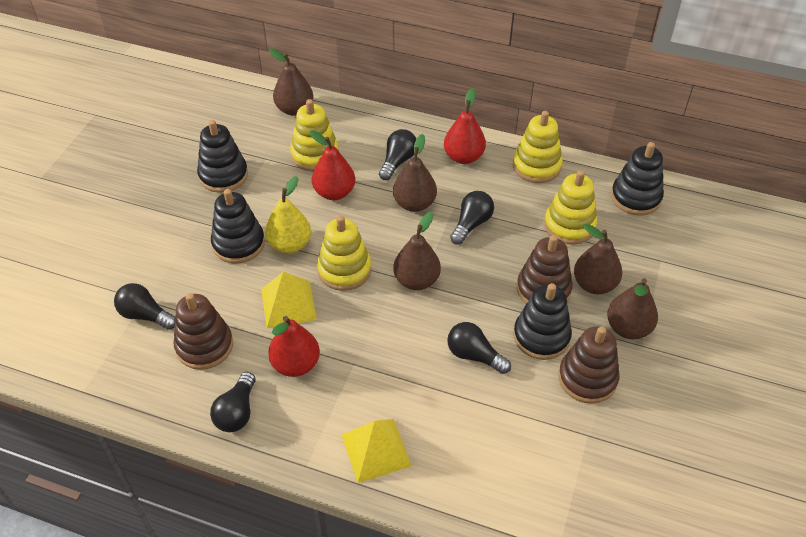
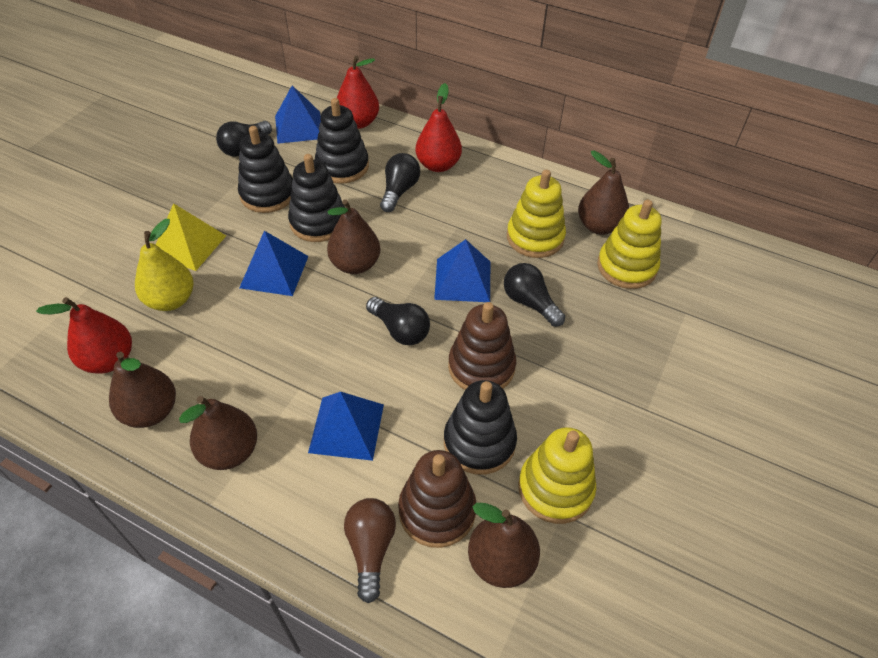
black light bulb: 5 -> 4
blue pyramid: 0 -> 4
brown light bulb: 0 -> 1
brown stacking toy: 3 -> 2
yellow pyramid: 2 -> 1
yellow stacking toy: 4 -> 3

